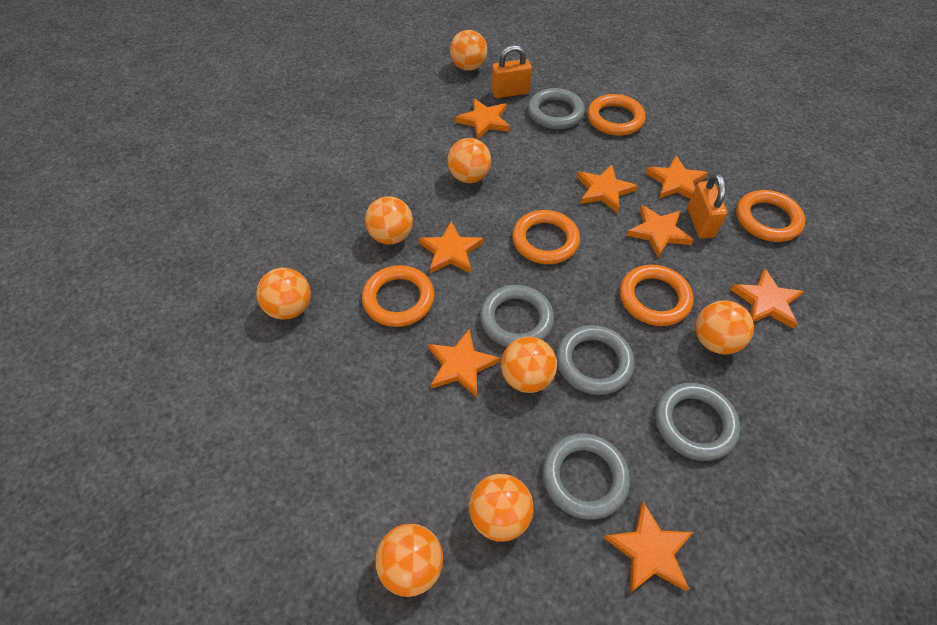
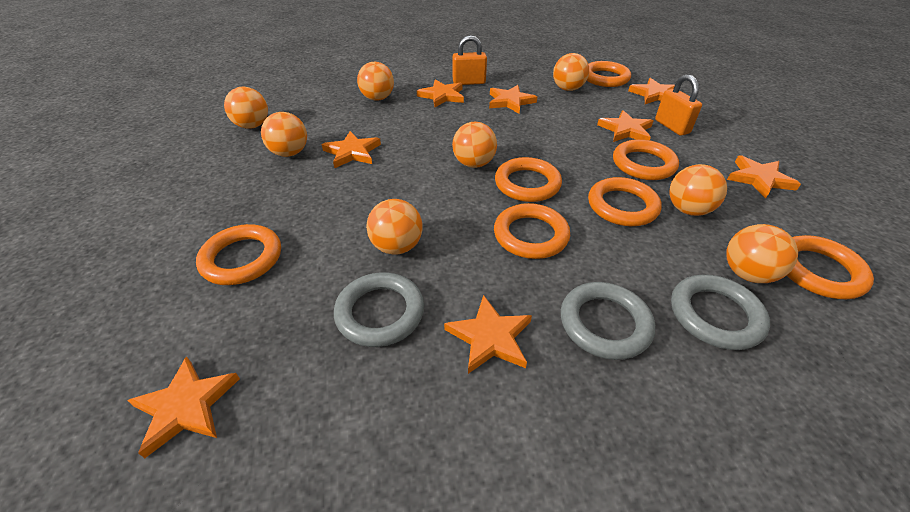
grey ring: 5 -> 3
orange ring: 5 -> 7

